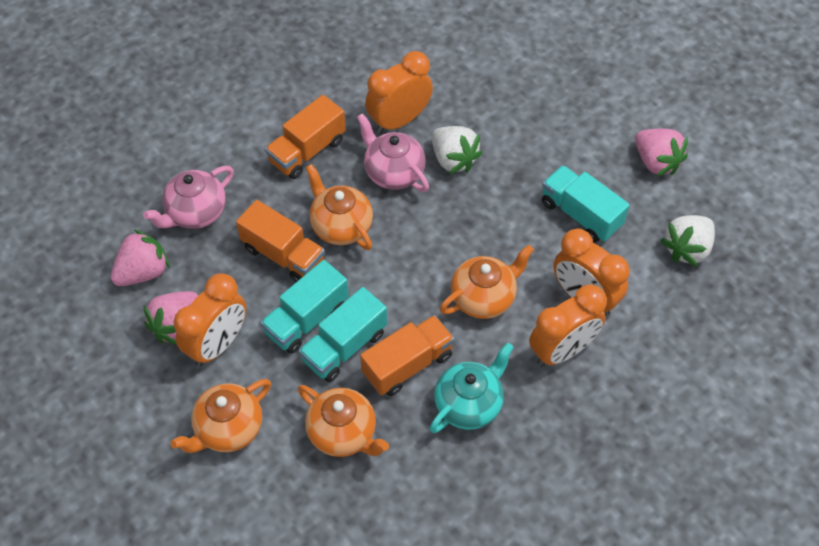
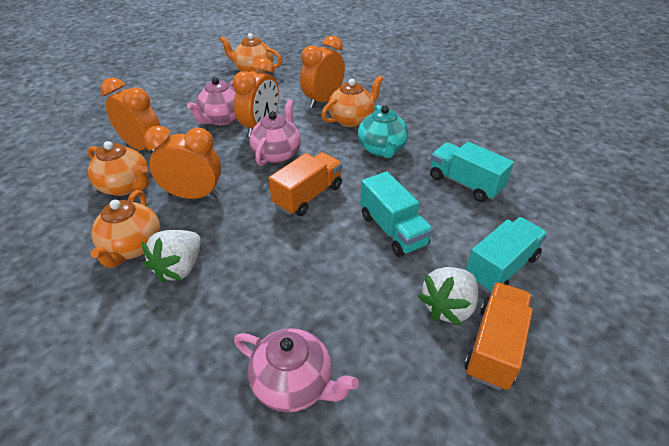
orange truck: 3 -> 2
pink strawberry: 3 -> 0
pink teapot: 2 -> 3

